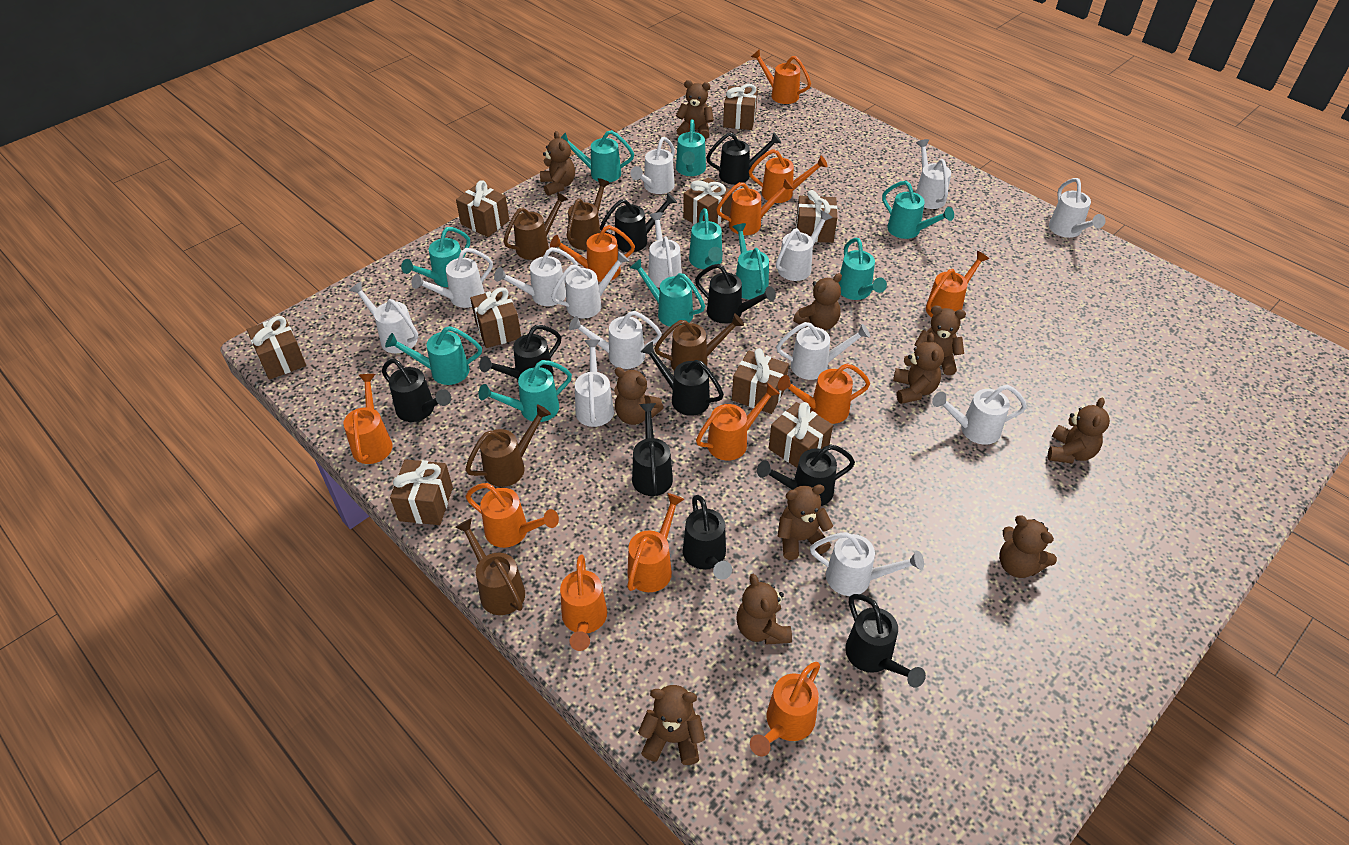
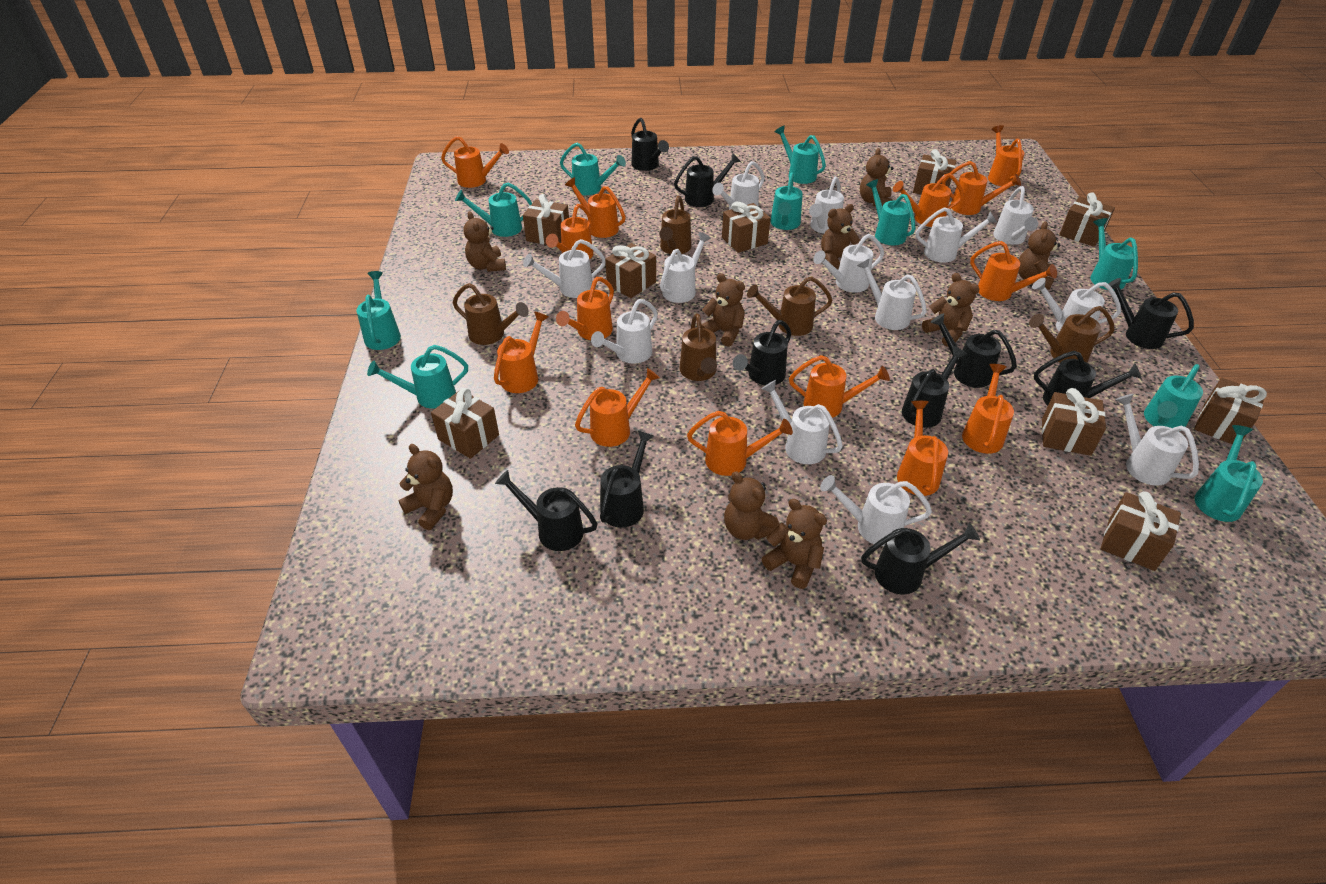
brown teddy bear: 11 -> 9
orange watering can: 12 -> 14
white watering can: 14 -> 13

